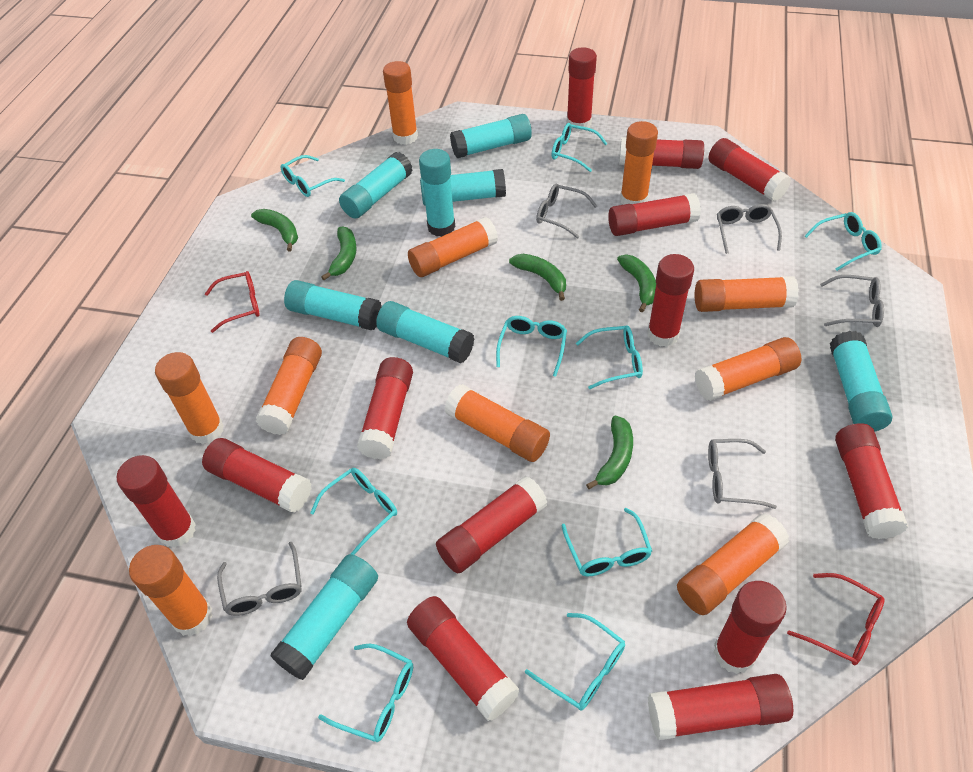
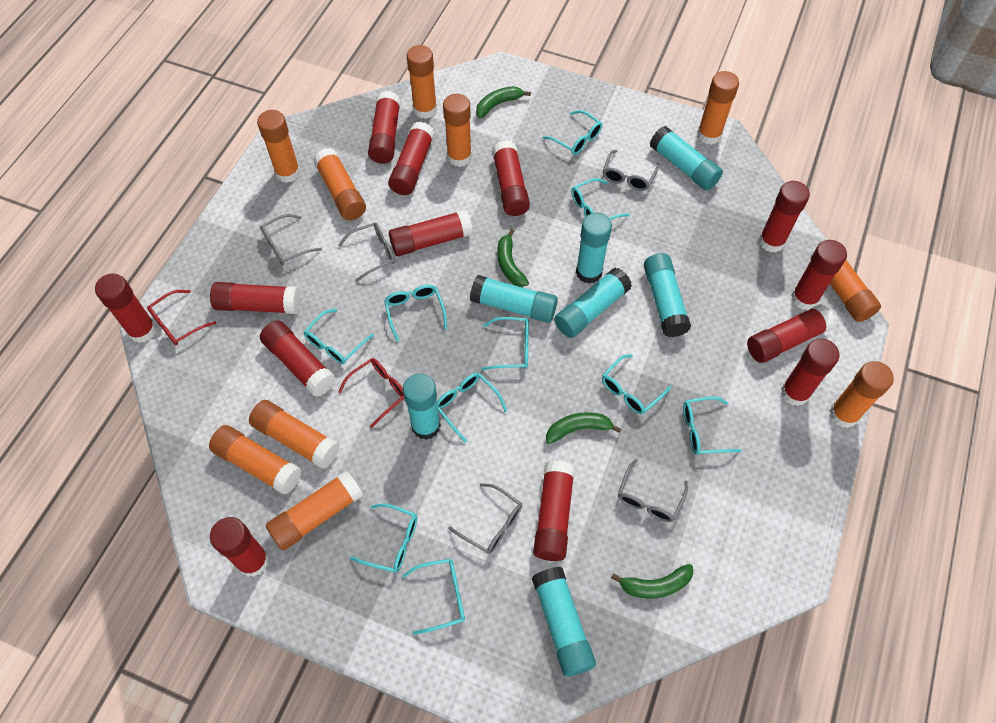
green banana: 5 -> 4
turquoise glasses: 9 -> 10
turquoise glue stick: 8 -> 7

